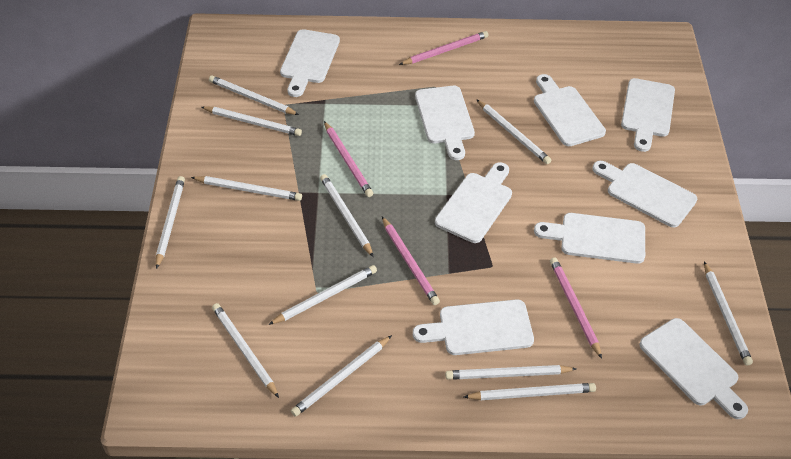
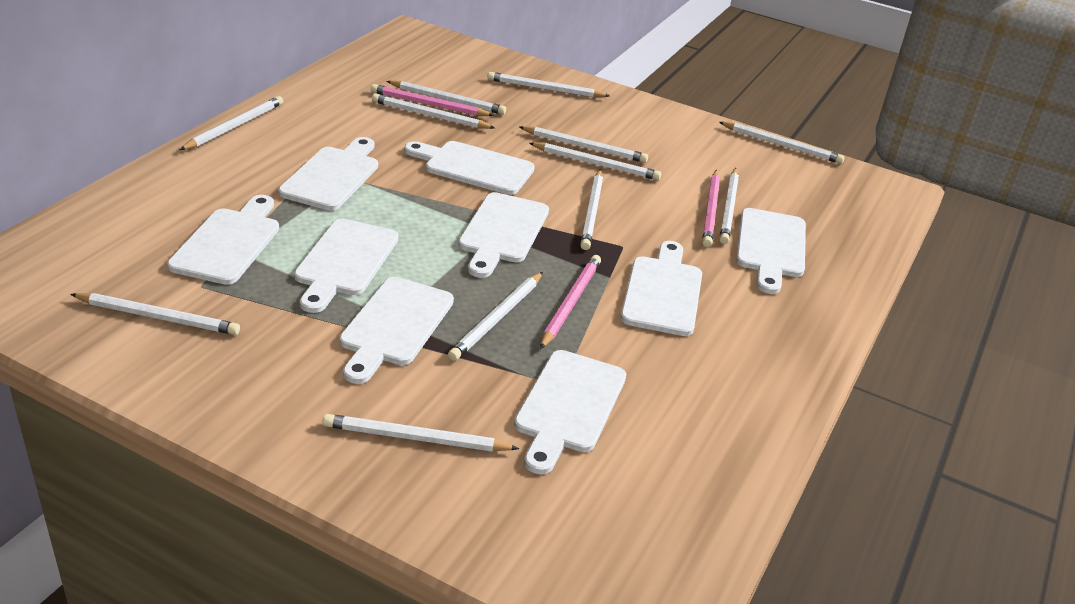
pink pencil: 4 -> 3

